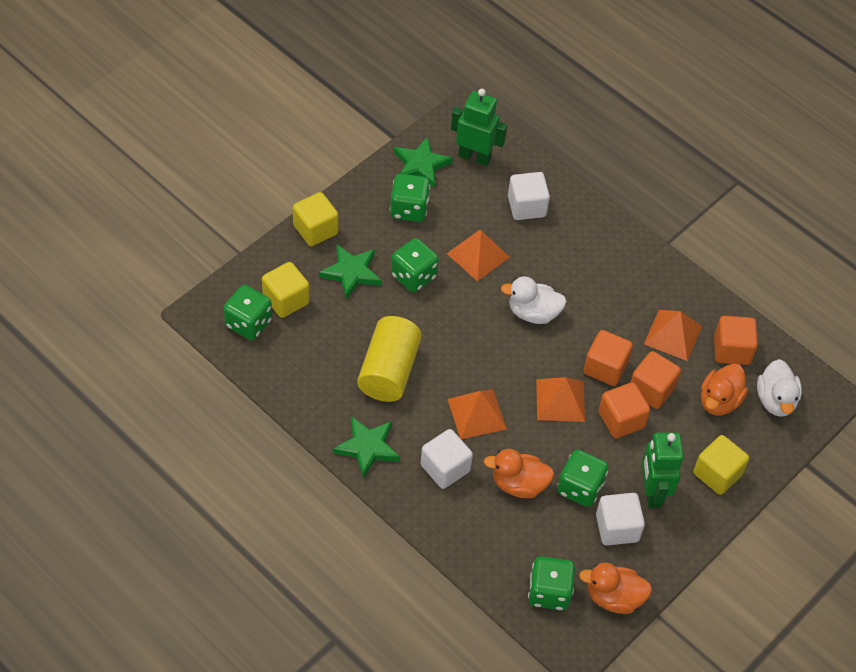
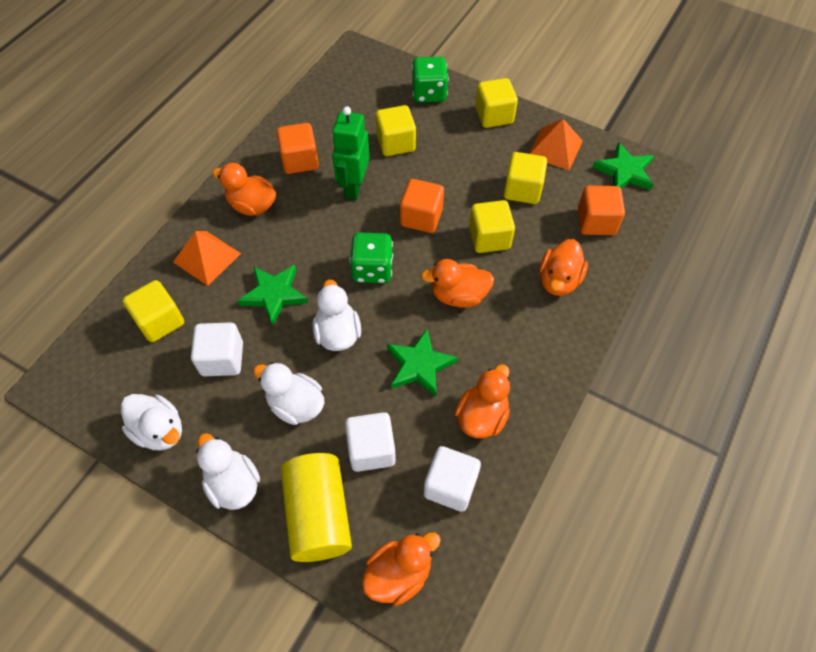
green dice: 5 -> 2
green robot: 2 -> 1
orange cube: 4 -> 3
orange duck: 3 -> 5
orange pyramid: 4 -> 2
white duck: 2 -> 4
yellow cube: 3 -> 5

